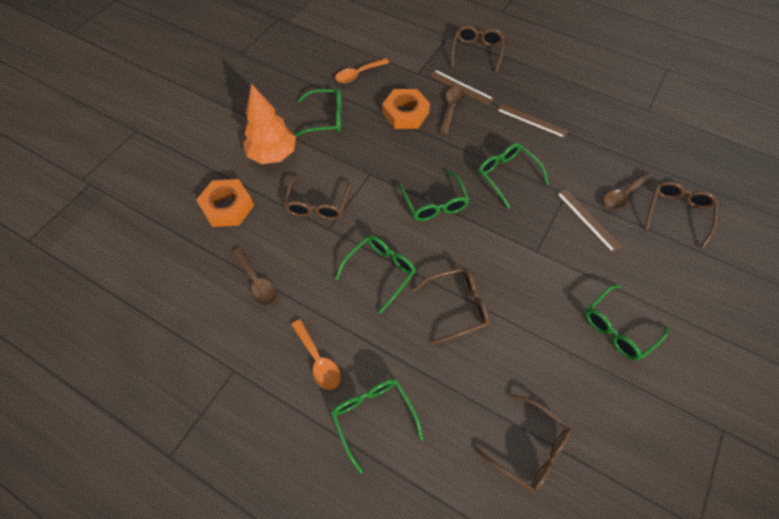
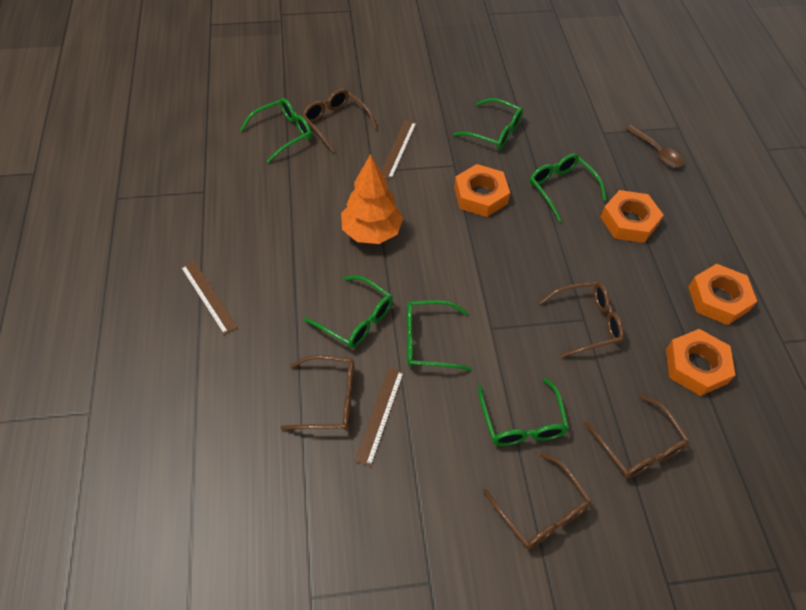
brown spoon: 3 -> 1
orange nut: 2 -> 4
orange spoon: 2 -> 0

